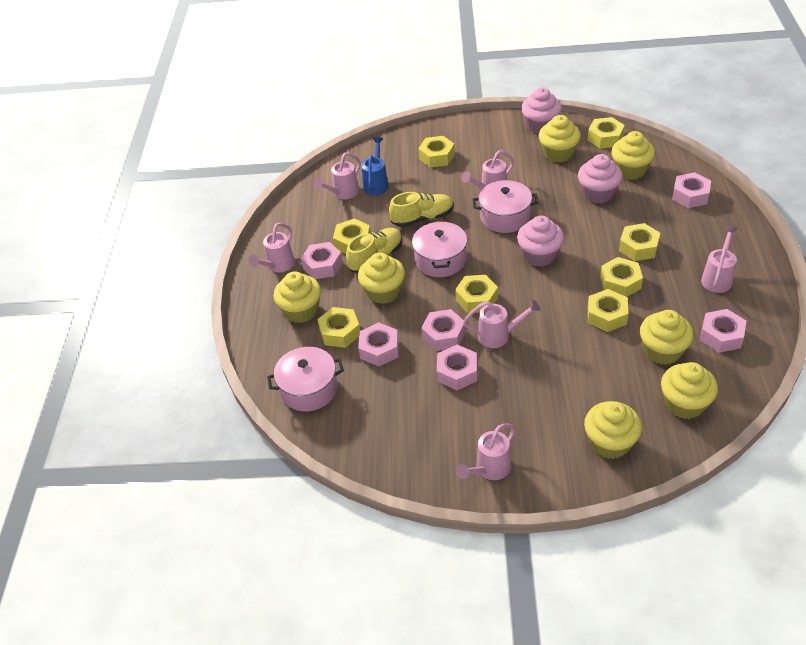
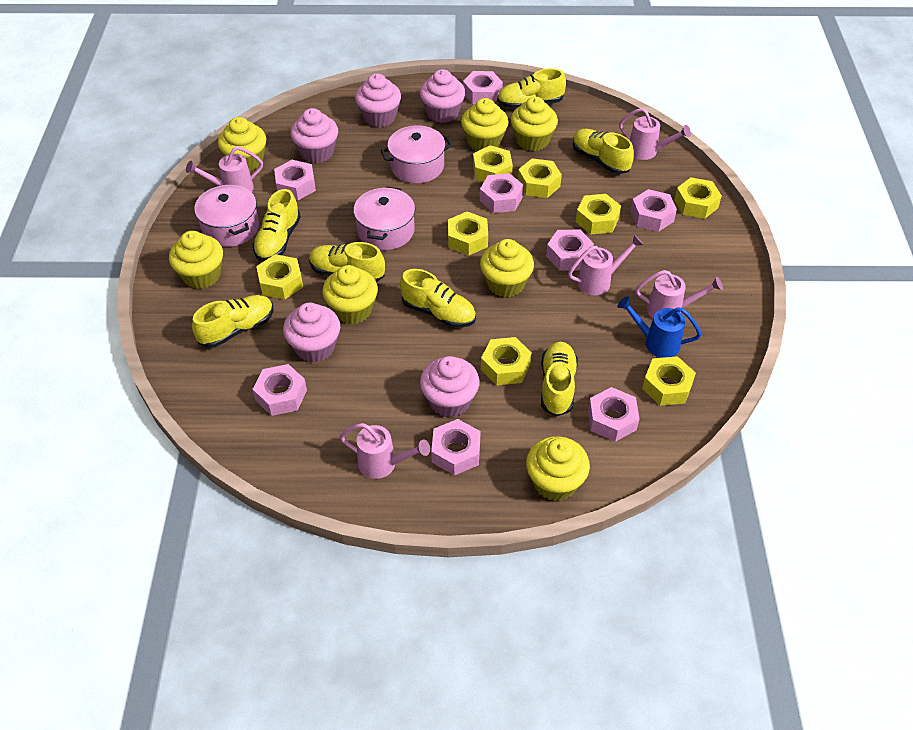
pink cupcake: 3 -> 5
pink nut: 6 -> 8
pink watering can: 6 -> 5
yellow shoe: 2 -> 7

